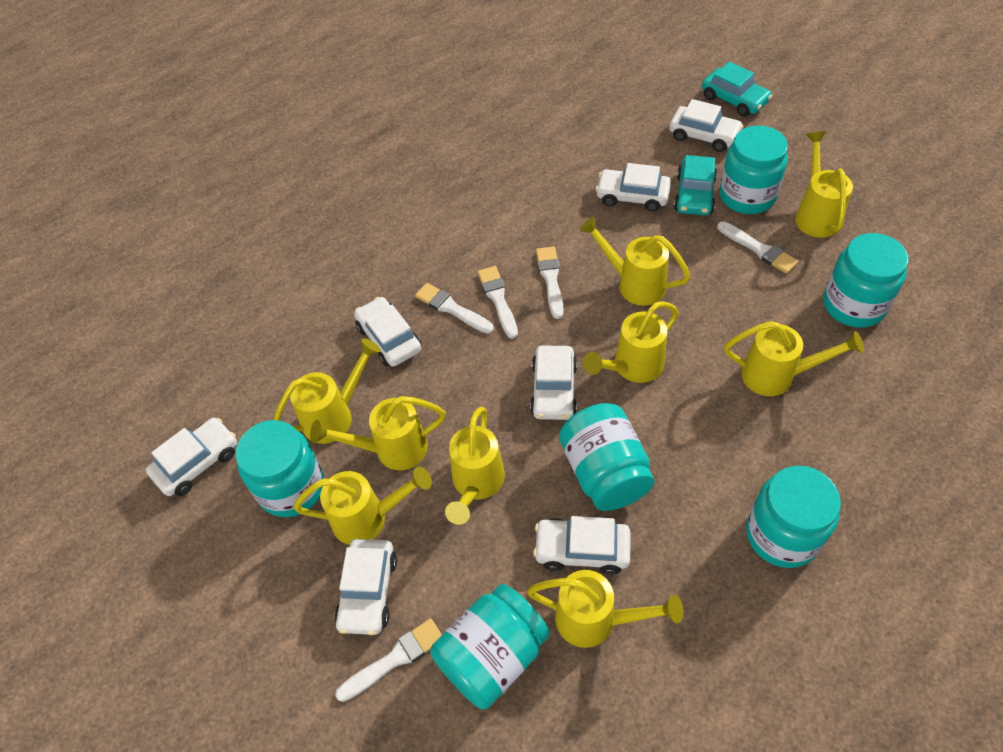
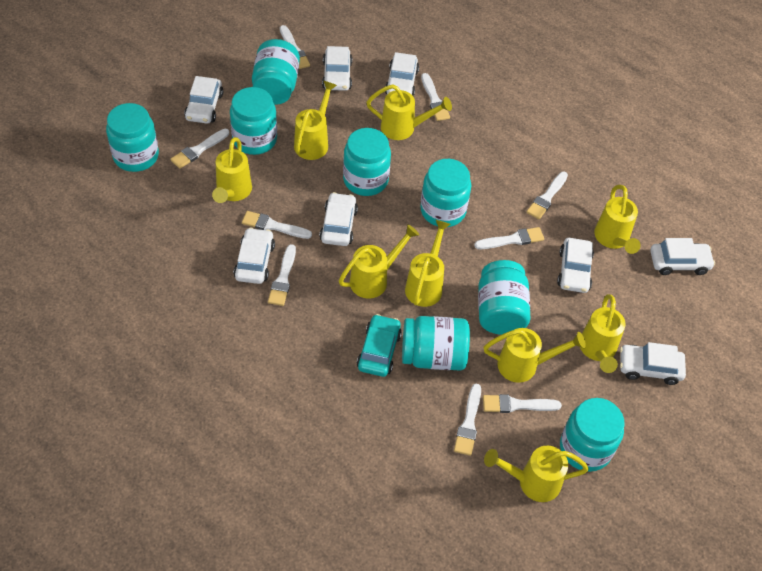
turquoise car: 2 -> 1
turquoise jar: 6 -> 8
white brush: 5 -> 9
white car: 7 -> 8

